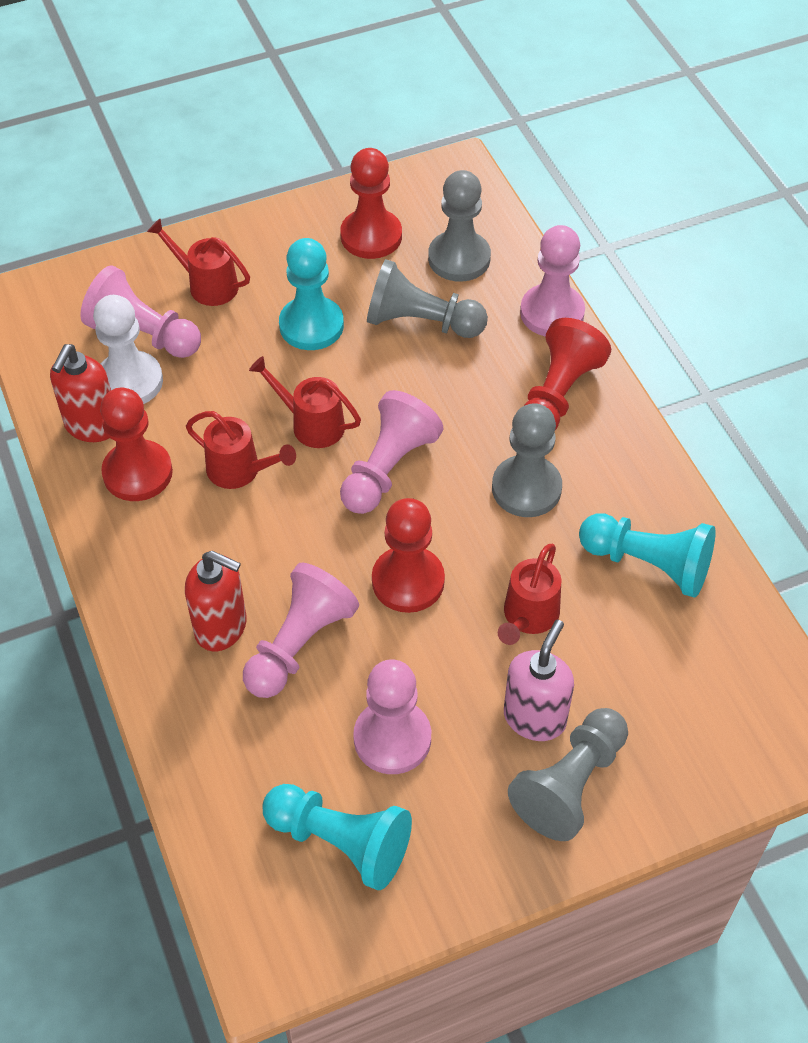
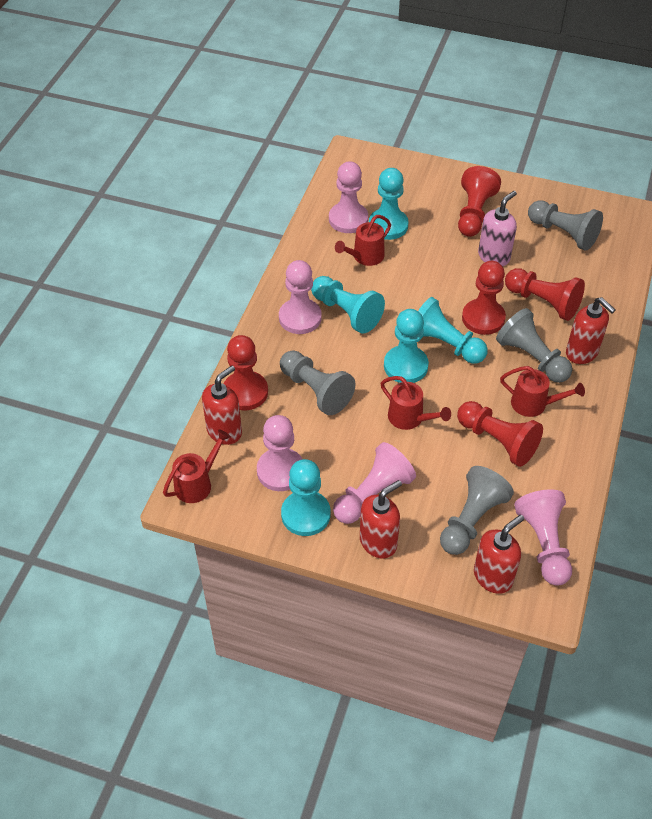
red pawn: 4 -> 5
red soap dispenser: 2 -> 4
turquoise pawn: 3 -> 5
white pawn: 1 -> 0

